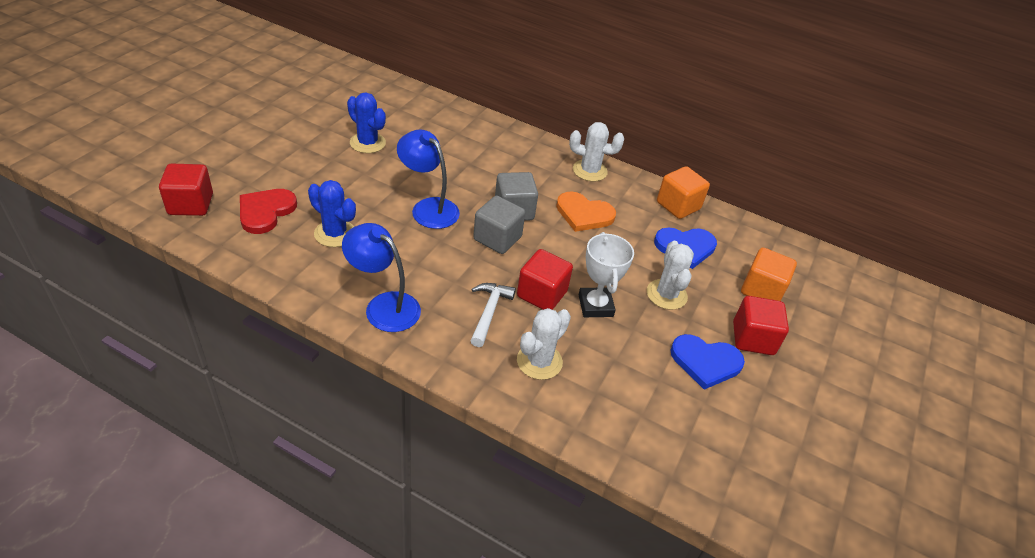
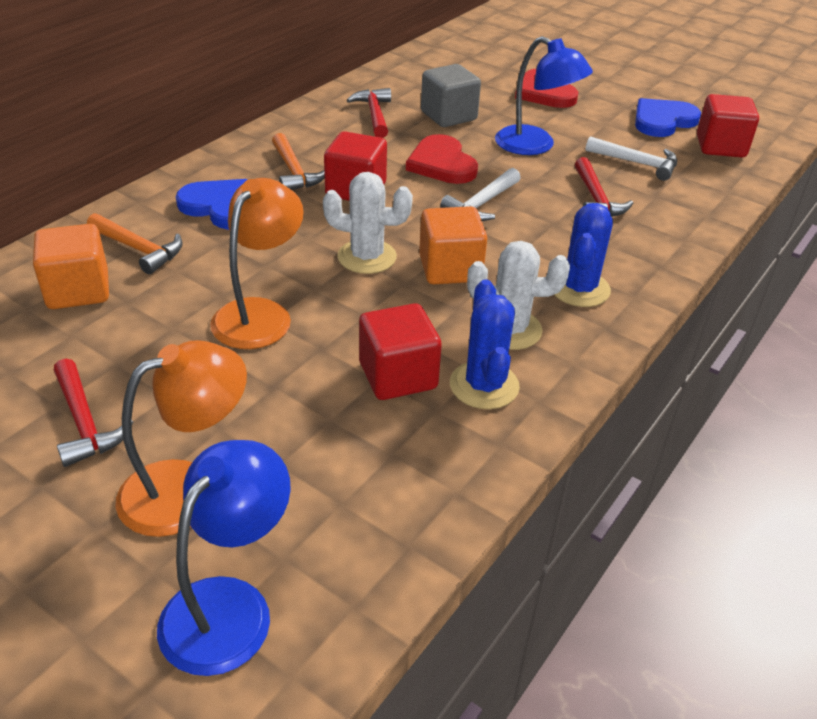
grey cube: 2 -> 1
orange hammer: 0 -> 2
orange heart: 1 -> 0
orange lamp: 0 -> 2
red hammer: 0 -> 3
red heart: 1 -> 2
white cactus: 3 -> 2
white hammer: 1 -> 2
white trophy: 1 -> 0

